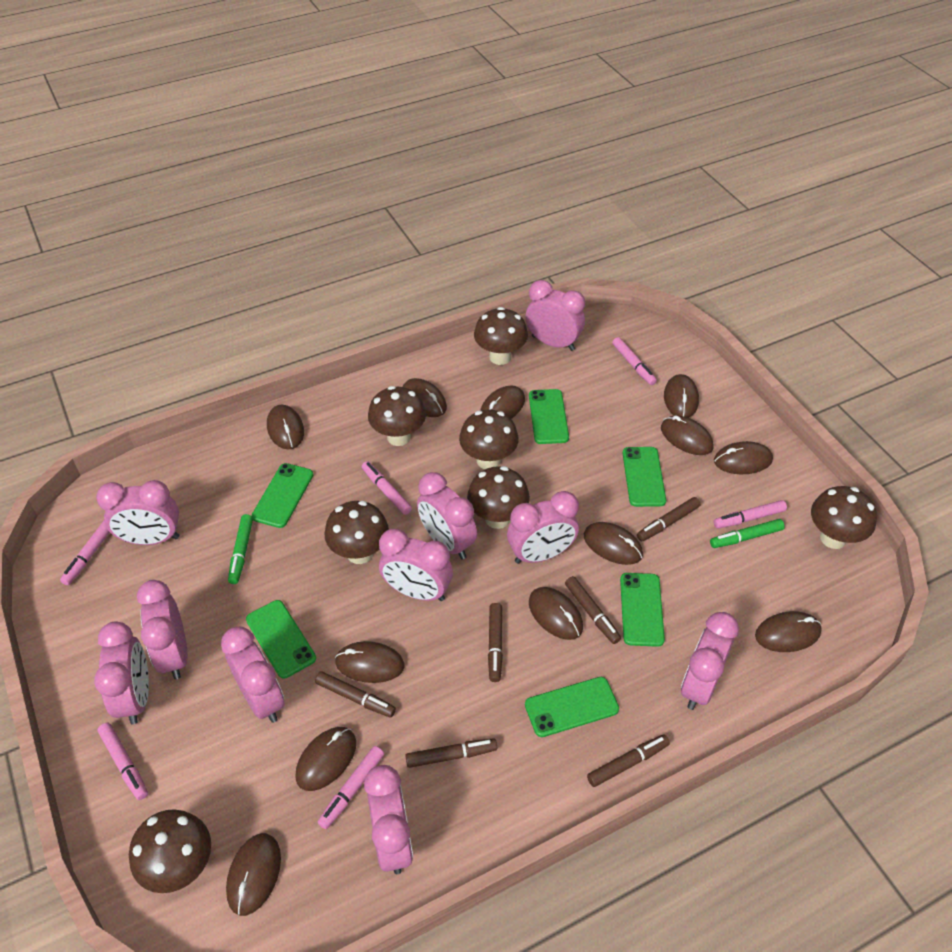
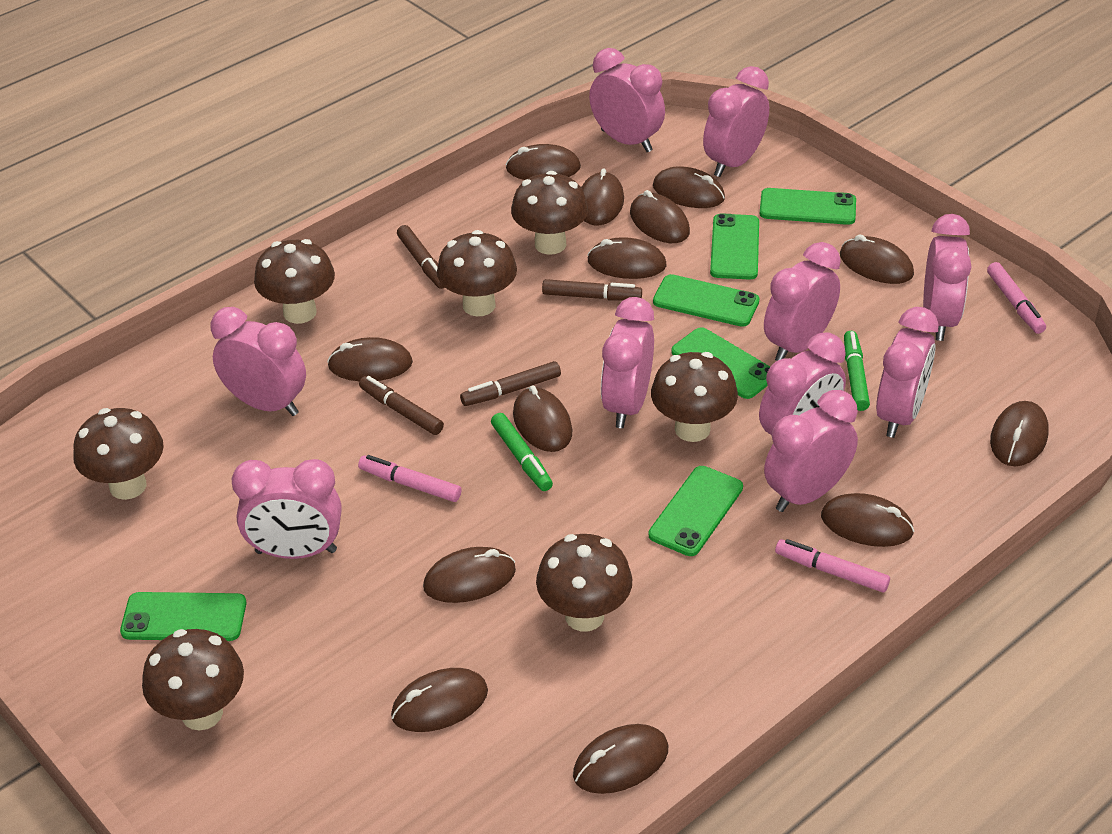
brown marker: 6 -> 4
brown mouse: 12 -> 13
pink marker: 6 -> 3

